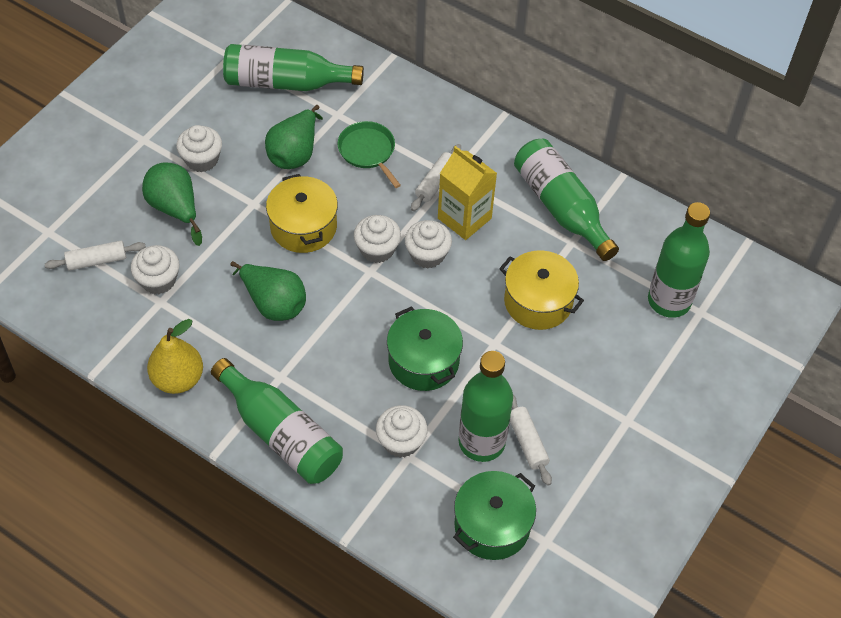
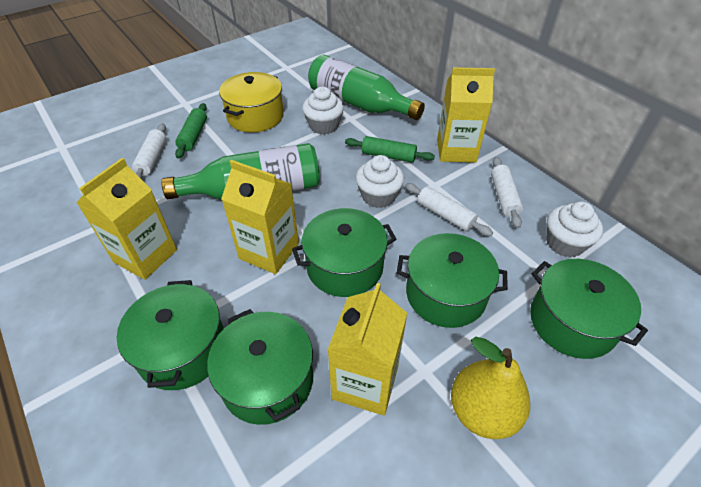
green bottle: 5 -> 2
green pan: 1 -> 0
green pear: 3 -> 0
green pot: 2 -> 5
green rolling pin: 0 -> 2
white cupcake: 5 -> 3
yellow carton: 1 -> 4
yellow pot: 2 -> 1

